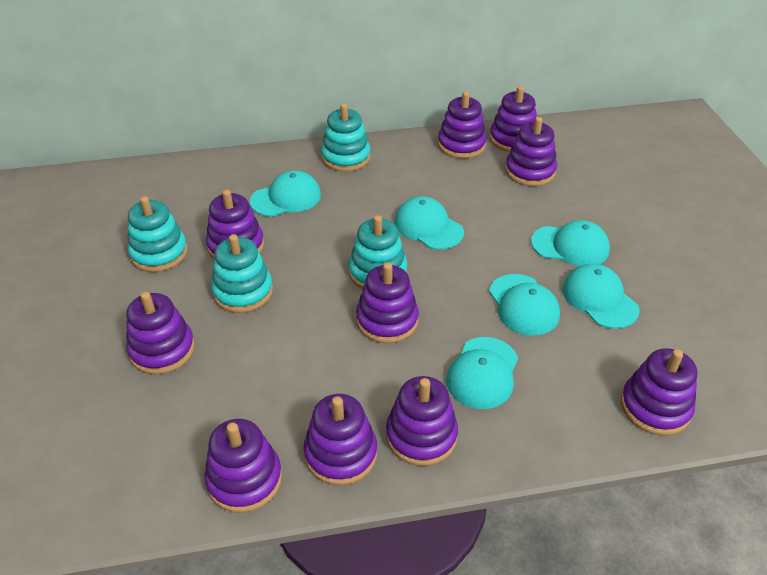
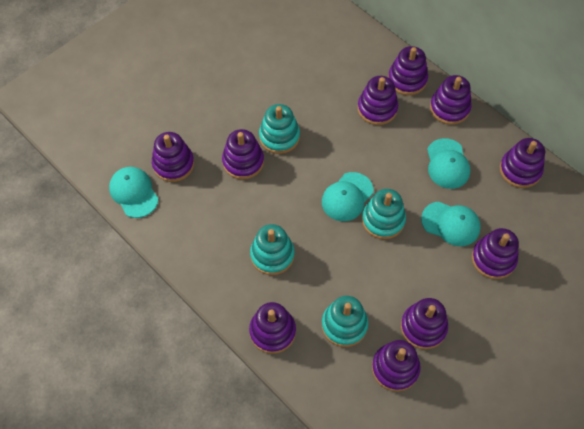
turquoise cap: 6 -> 4

